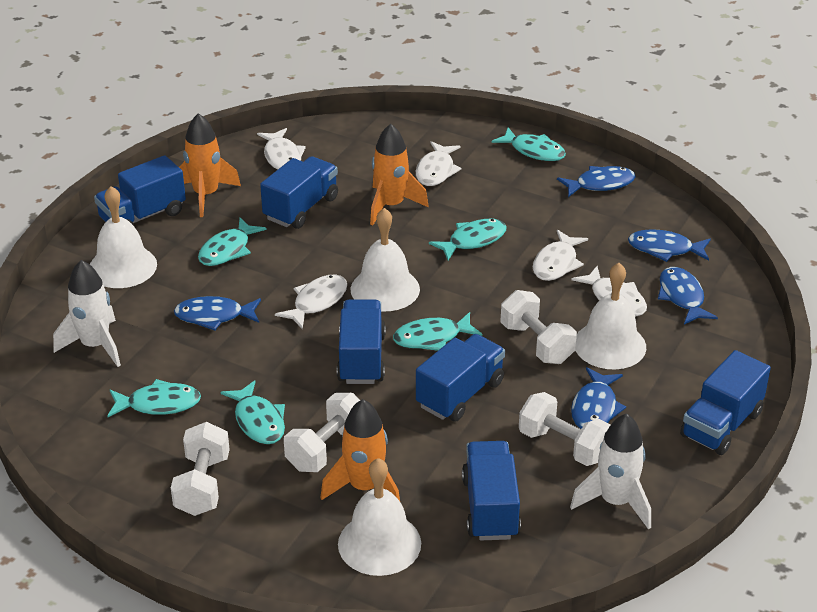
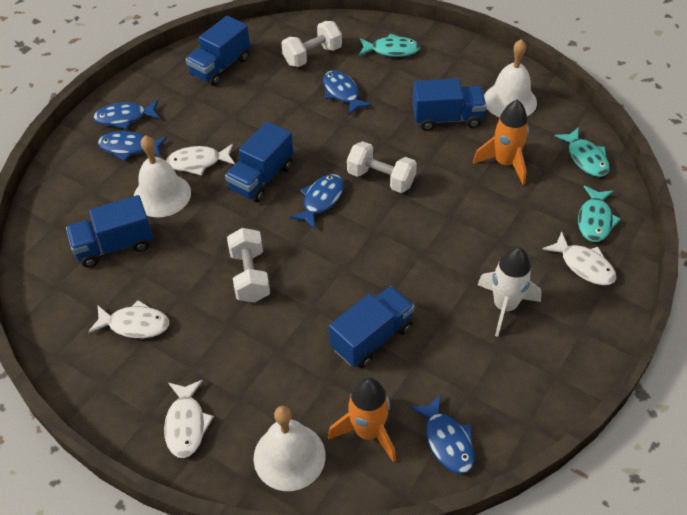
blue truck: 6 -> 5
orange rocket: 3 -> 2
turquoise fish: 6 -> 3
white bell: 4 -> 3
white dumbbell: 4 -> 3
white fish: 5 -> 4
white rocket: 2 -> 1

